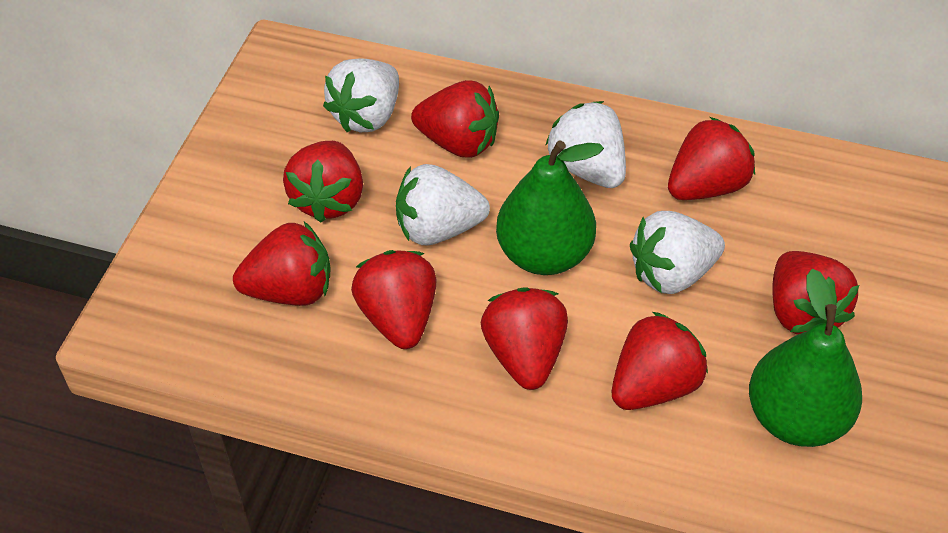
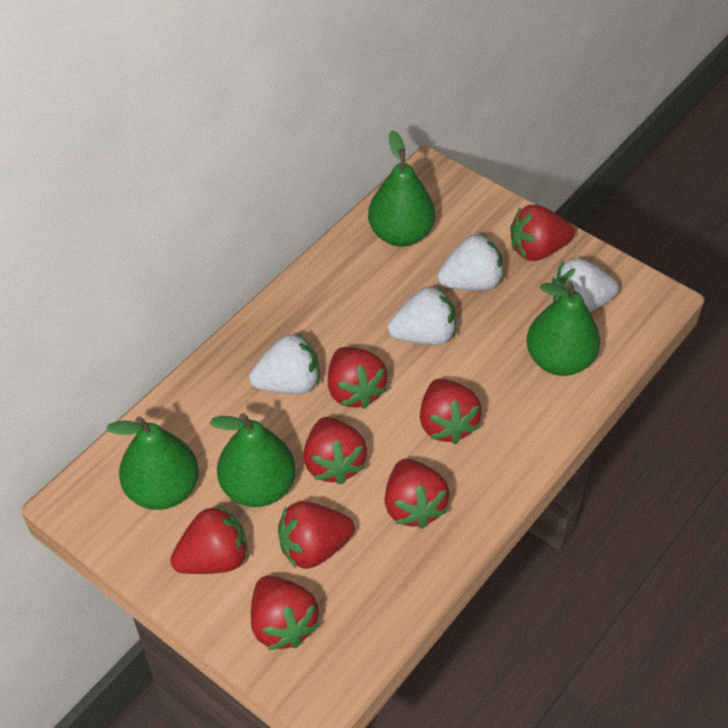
green pear: 2 -> 4

